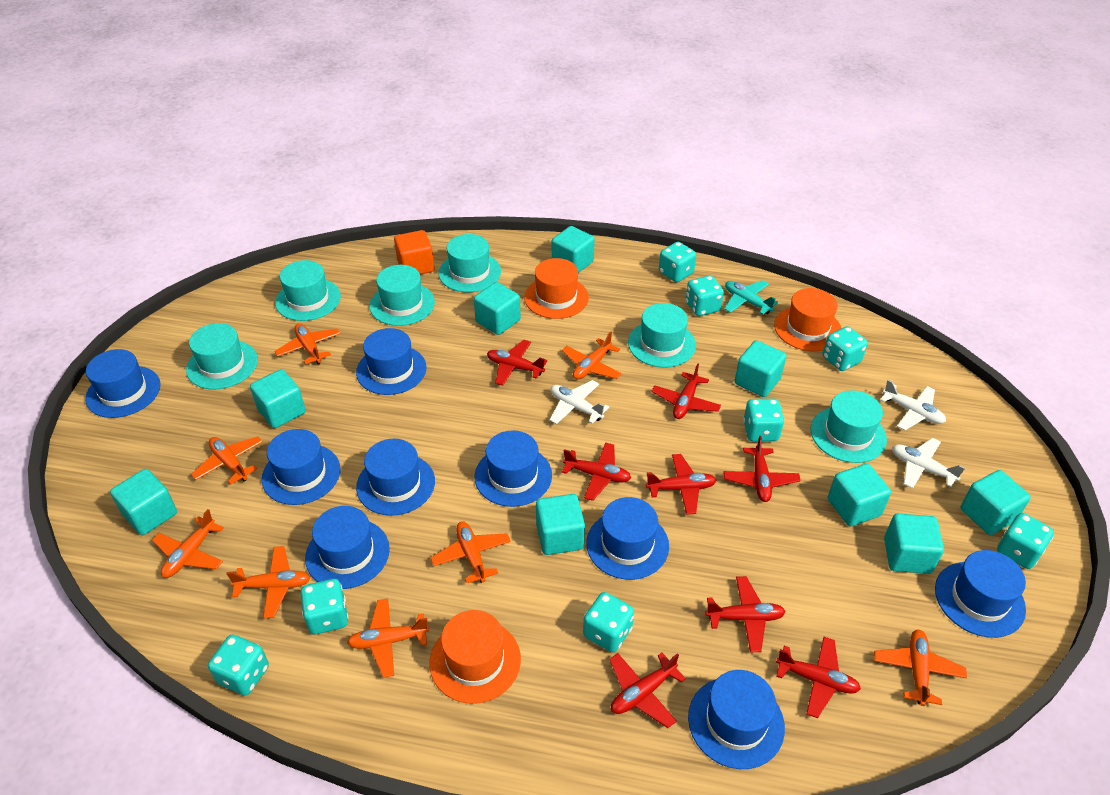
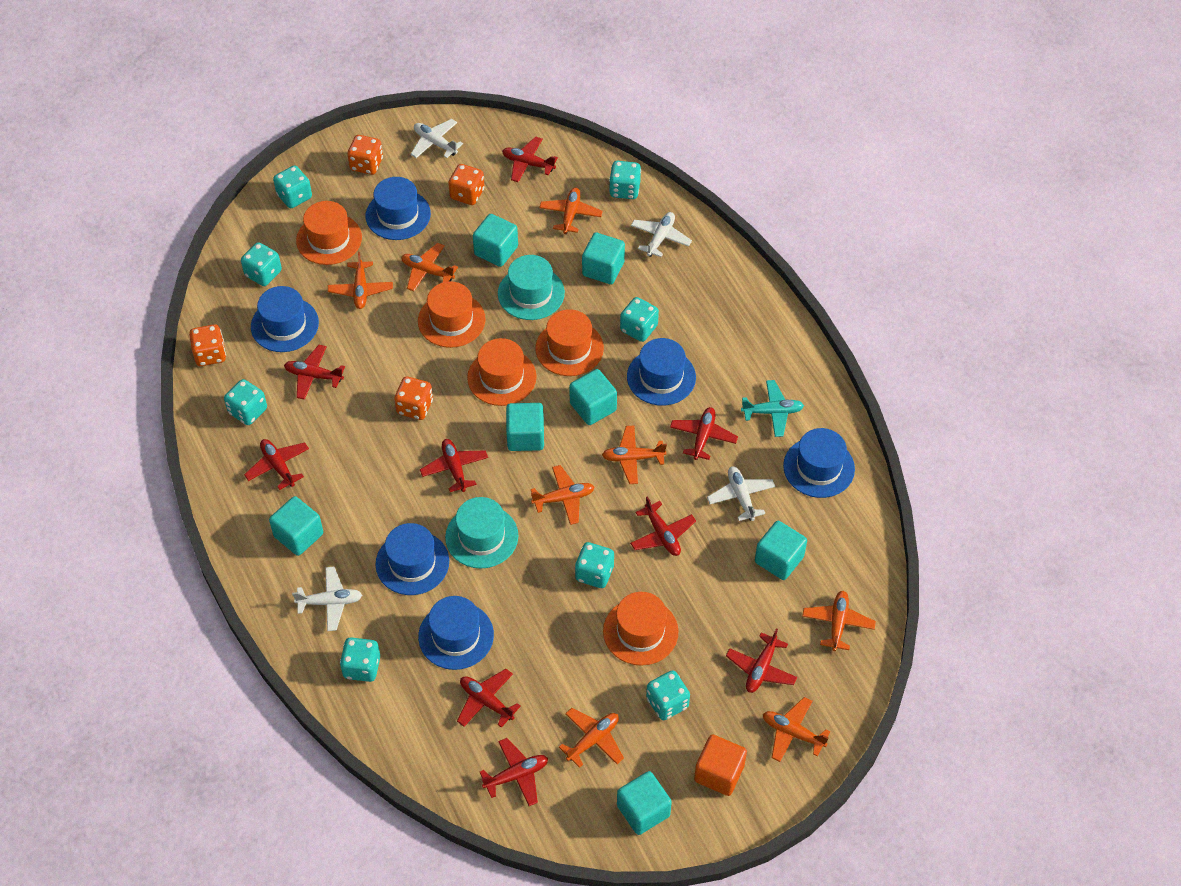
blue hat: 9 -> 6
orange dice: 0 -> 4
orange hat: 3 -> 5
red plane: 8 -> 9
turquoise cube: 9 -> 7
turquoise hat: 6 -> 2
white plane: 3 -> 4

